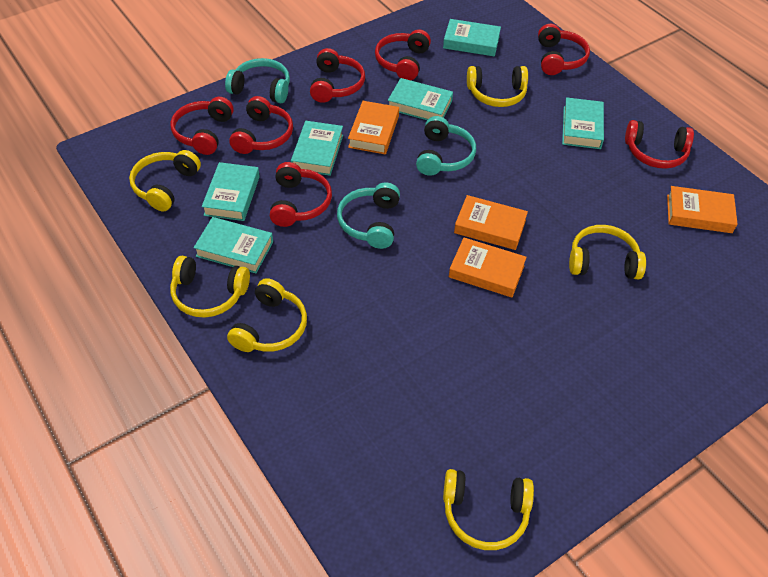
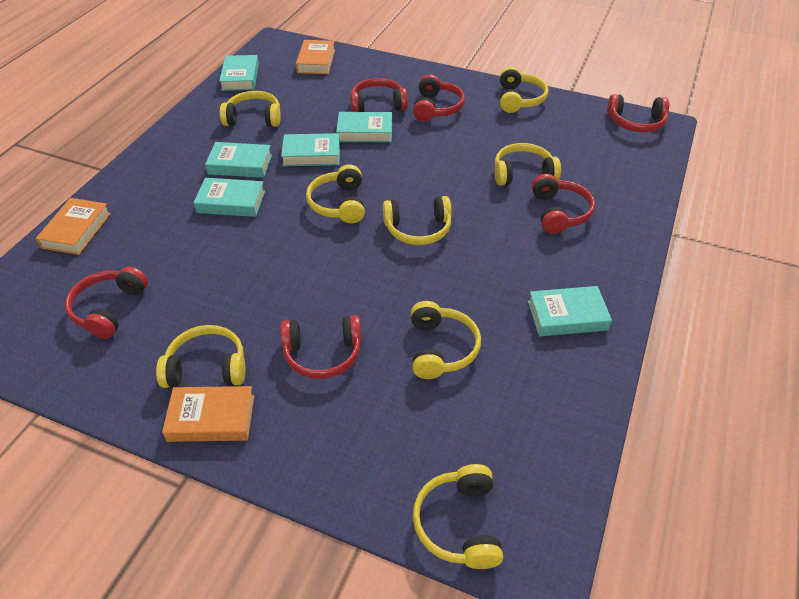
orange book: 4 -> 3
red headphones: 7 -> 6
turquoise headphones: 3 -> 0
yellow headphones: 6 -> 8

